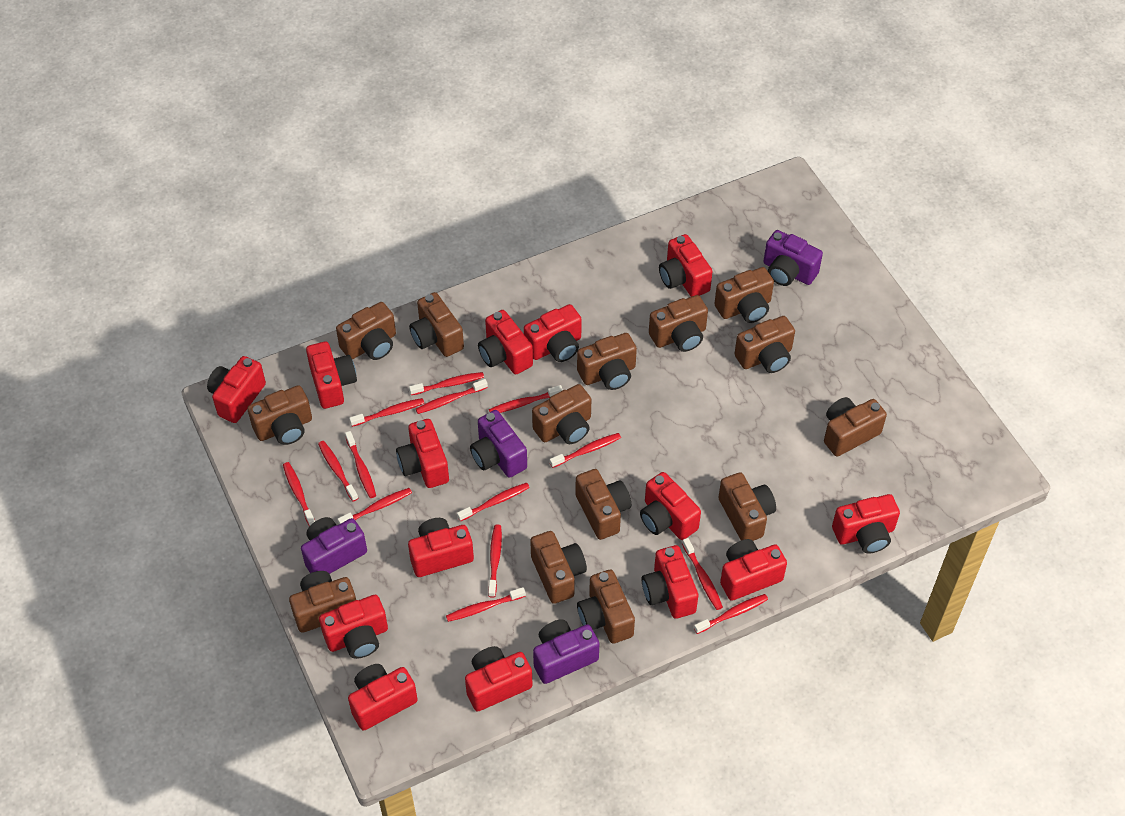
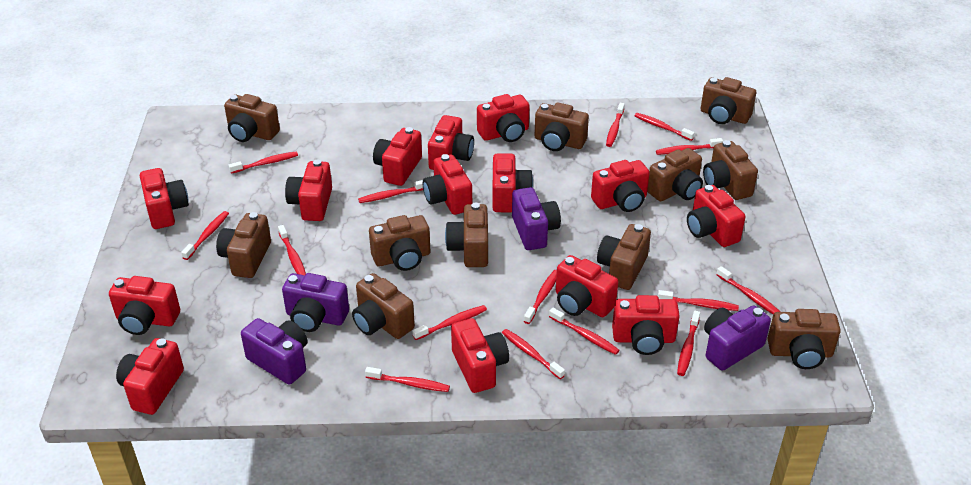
brown camera: 14 -> 11
red toothbrush: 14 -> 15

